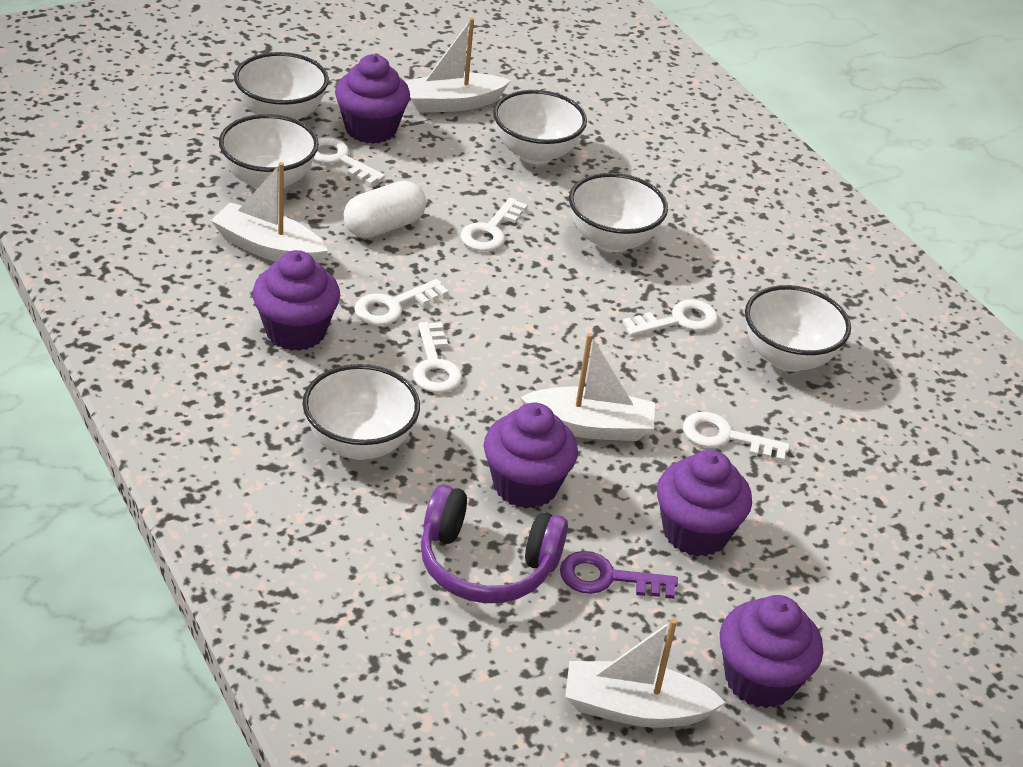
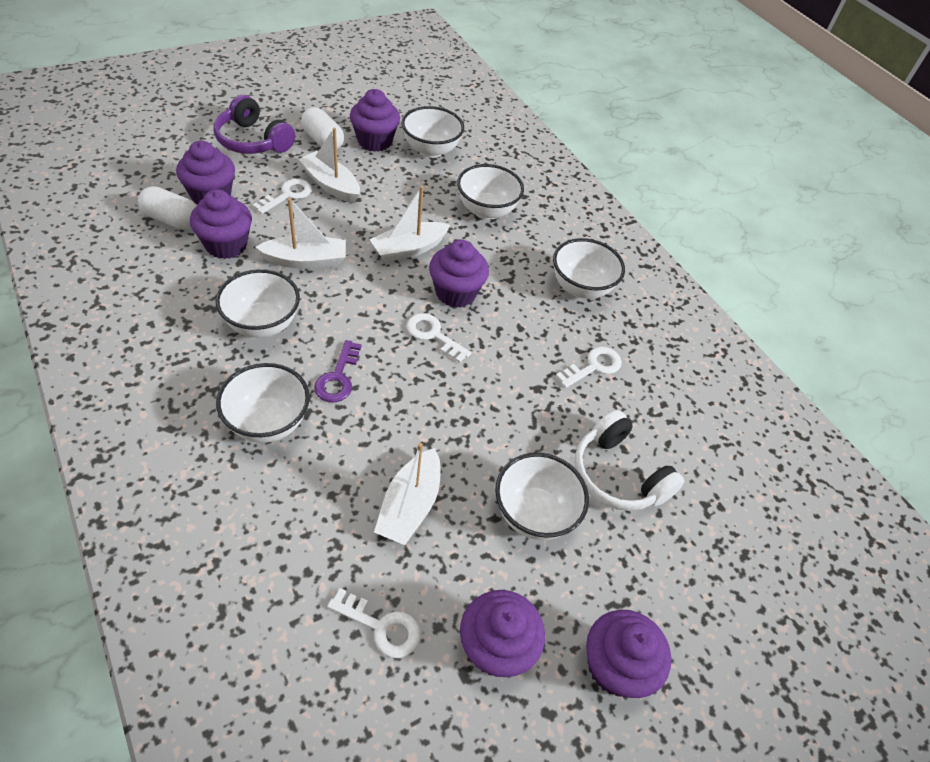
purple cupcake: 5 -> 6
white capsule: 1 -> 2
white headphones: 0 -> 1
white key: 6 -> 4

